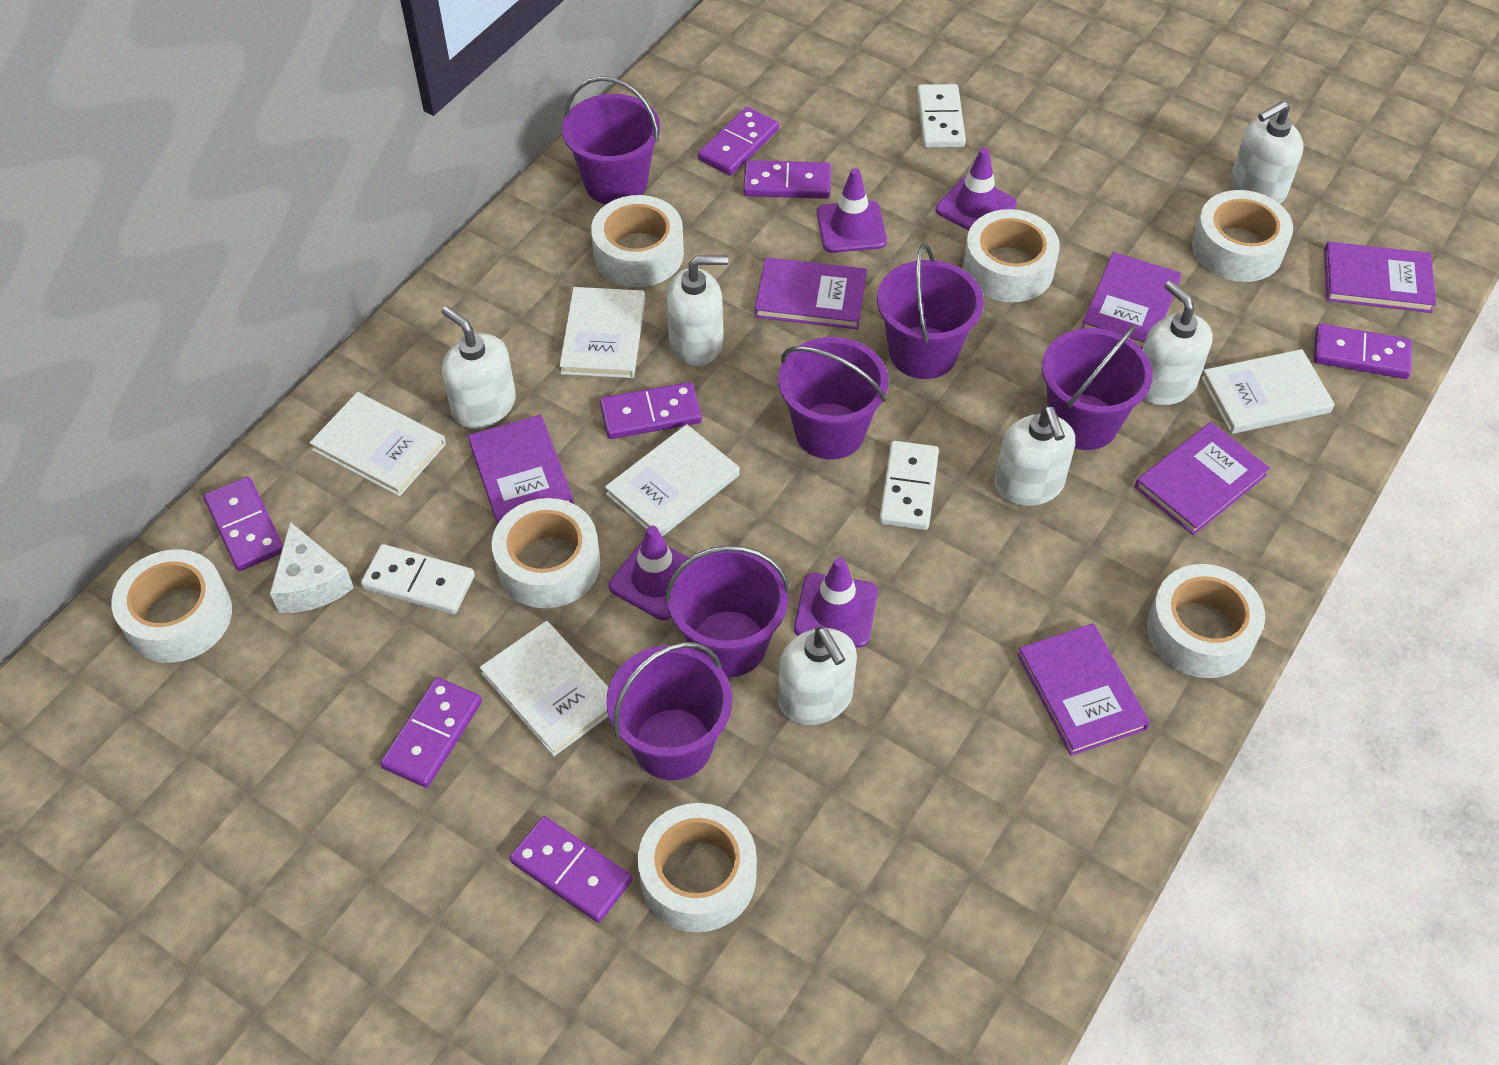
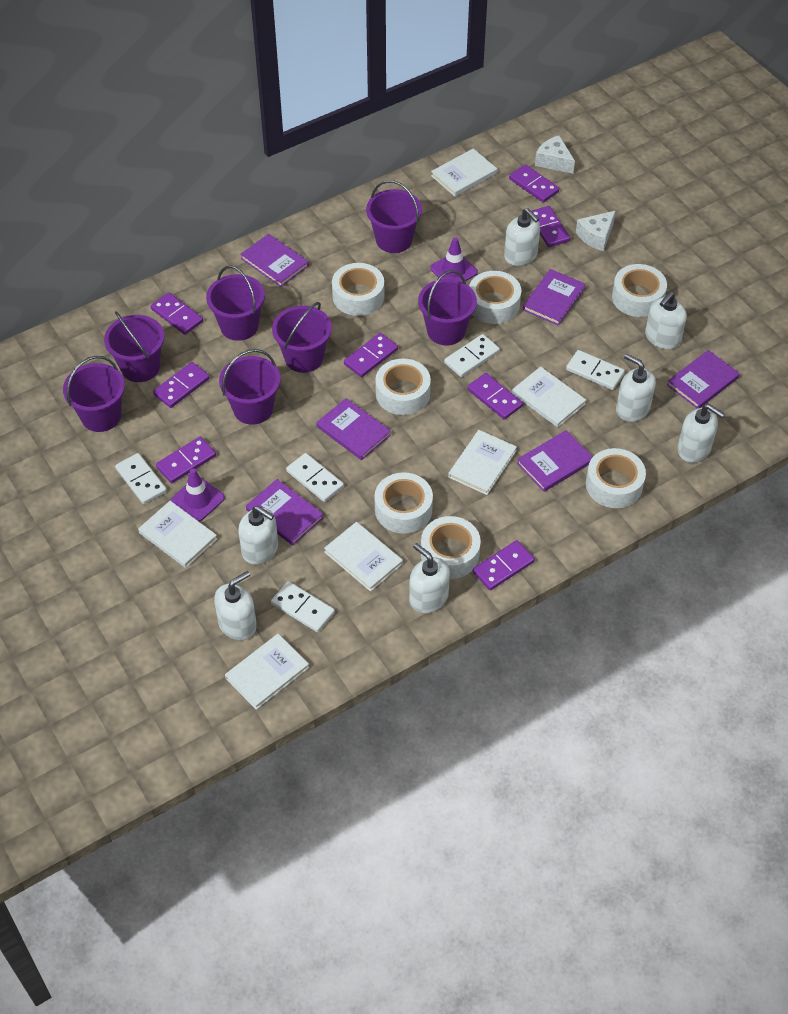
purple bucket: 6 -> 7
purple domino: 7 -> 8
purple traffic cone: 4 -> 2
white book: 5 -> 6
white cheese: 1 -> 2
white domino: 3 -> 5
white soap dispenser: 6 -> 7

